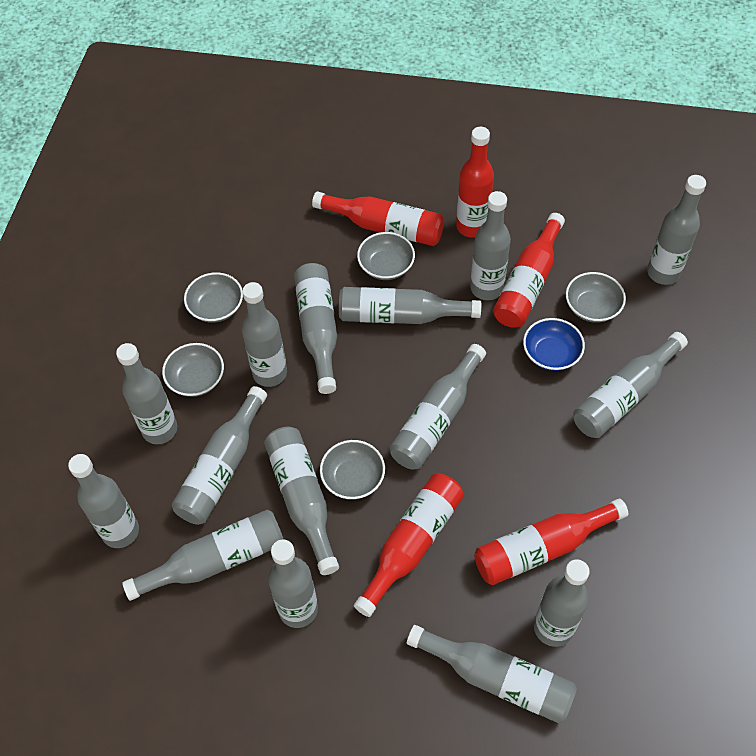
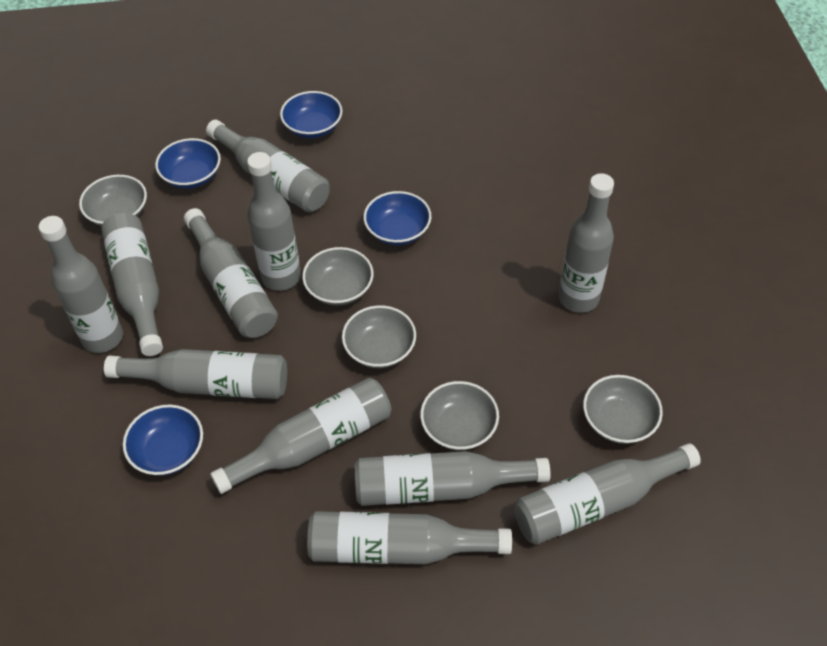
blue bowl: 1 -> 4
grey bottle: 15 -> 11
red bottle: 5 -> 0

